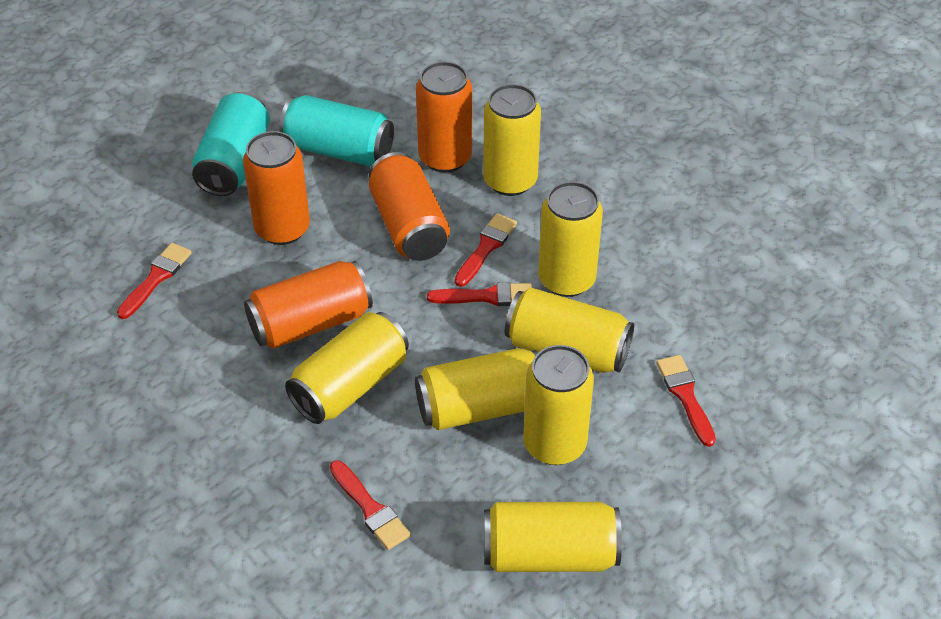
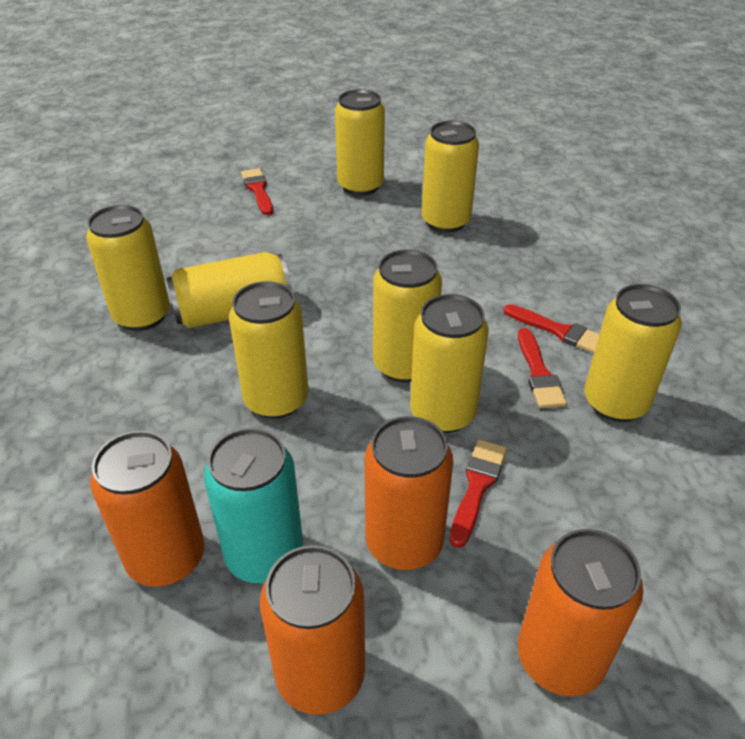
red brush: 5 -> 4
turquoise can: 2 -> 1
yellow can: 7 -> 8

